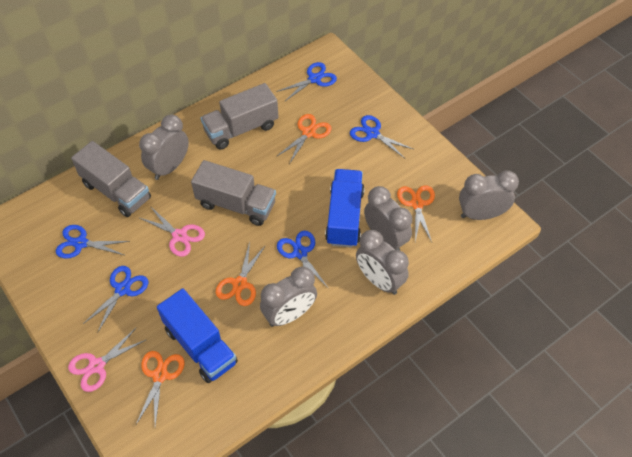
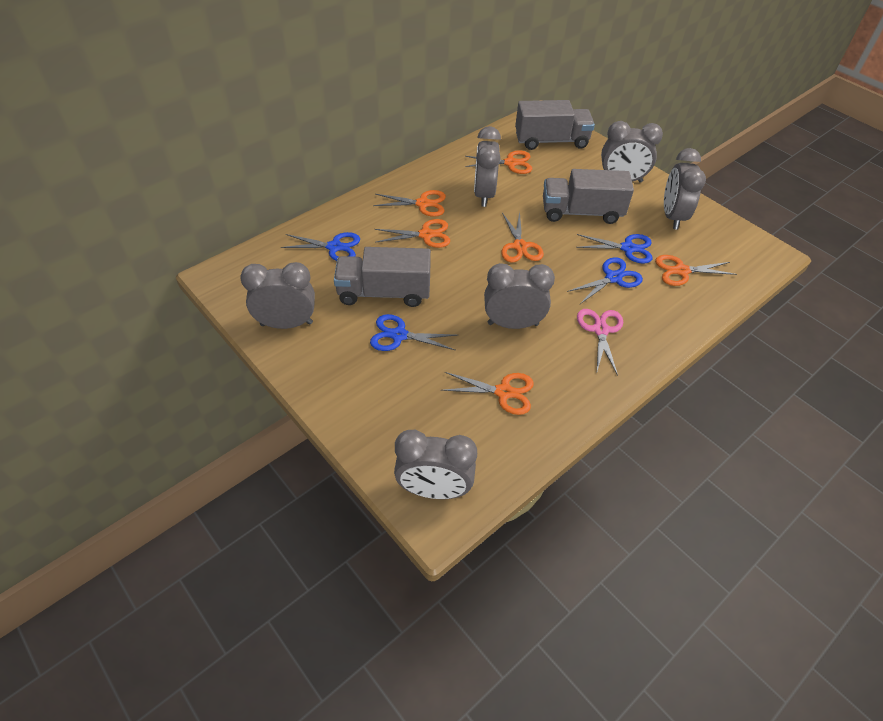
blue scissors: 5 -> 4
blue truck: 2 -> 0
grey clock: 5 -> 6
orange scissors: 4 -> 6
pink scissors: 2 -> 1

